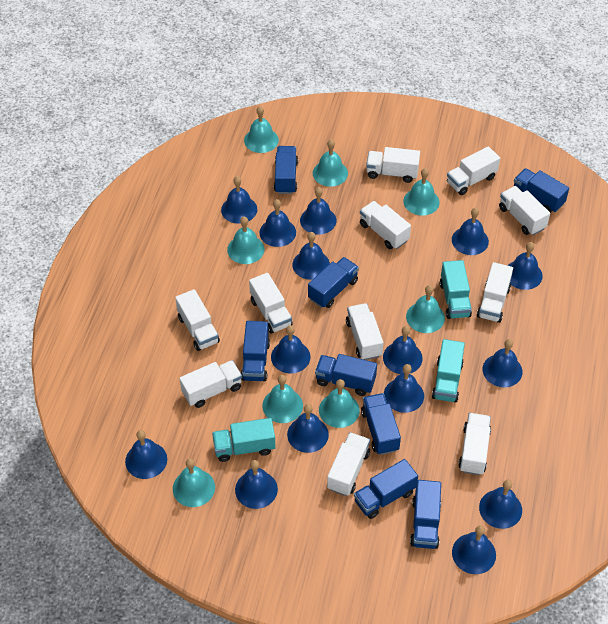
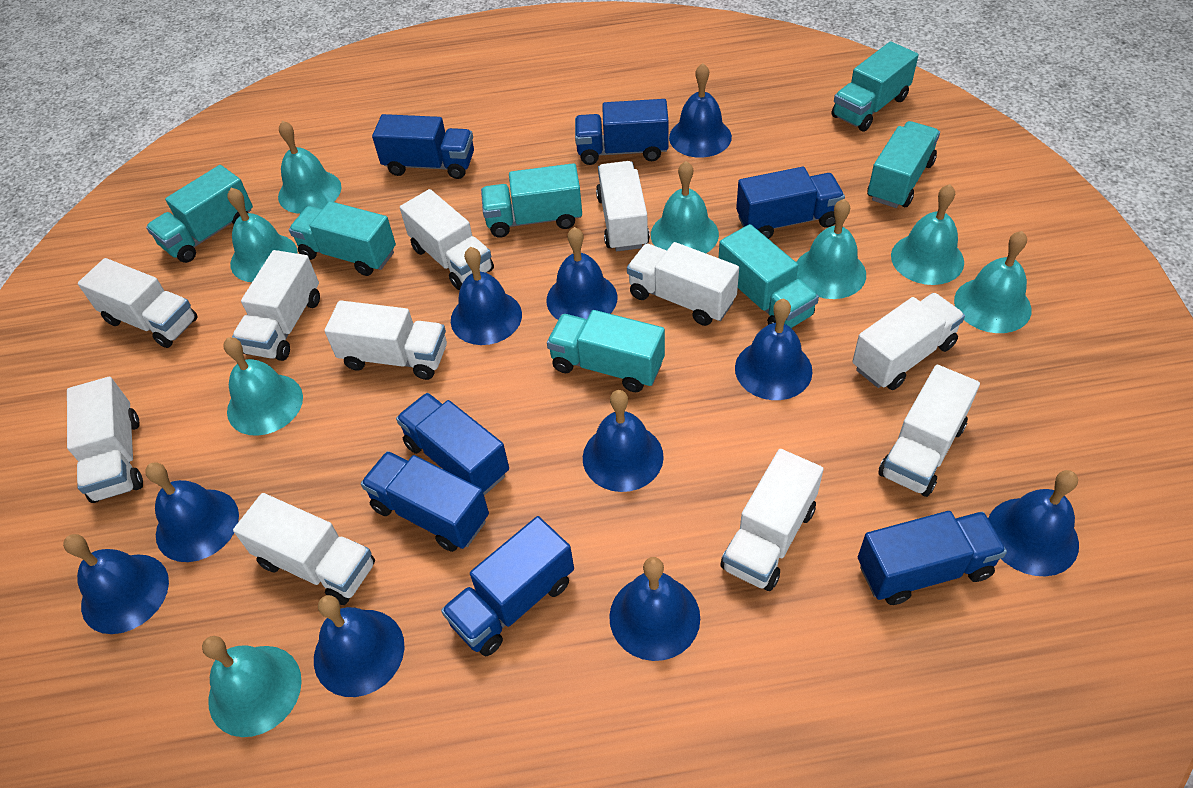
blue bell: 15 -> 10
blue truck: 8 -> 7
turquoise truck: 3 -> 7

